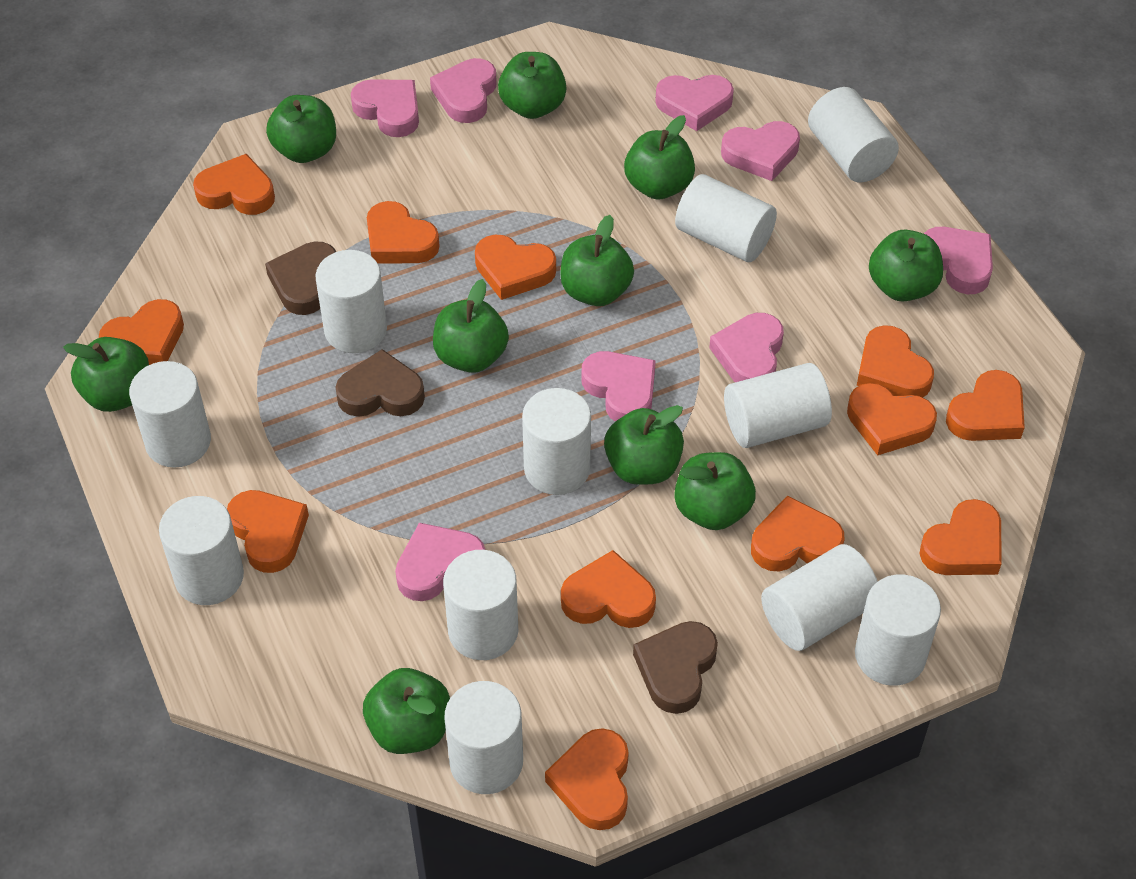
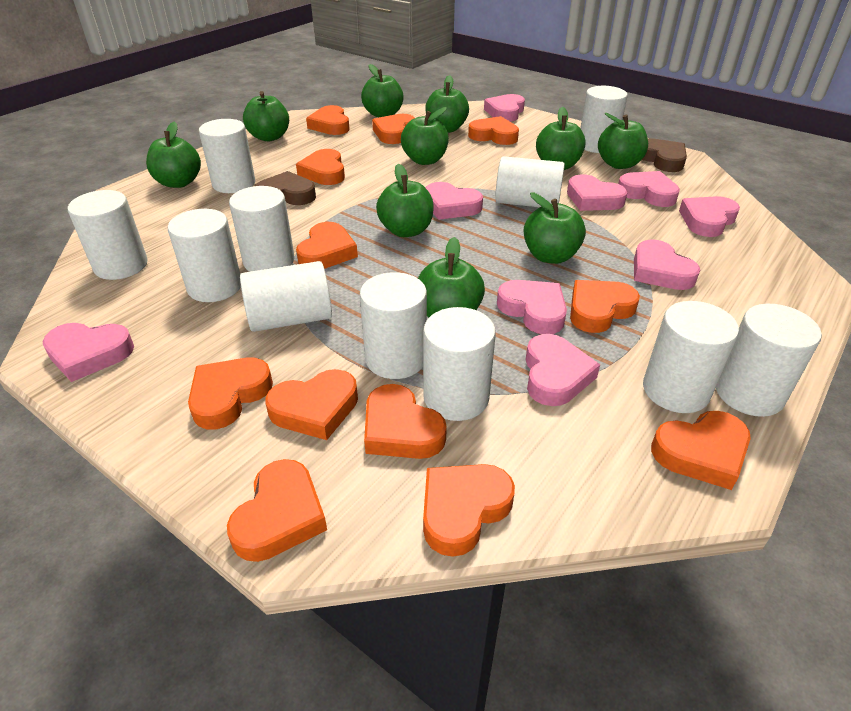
brown heart: 3 -> 2
pink heart: 8 -> 9

